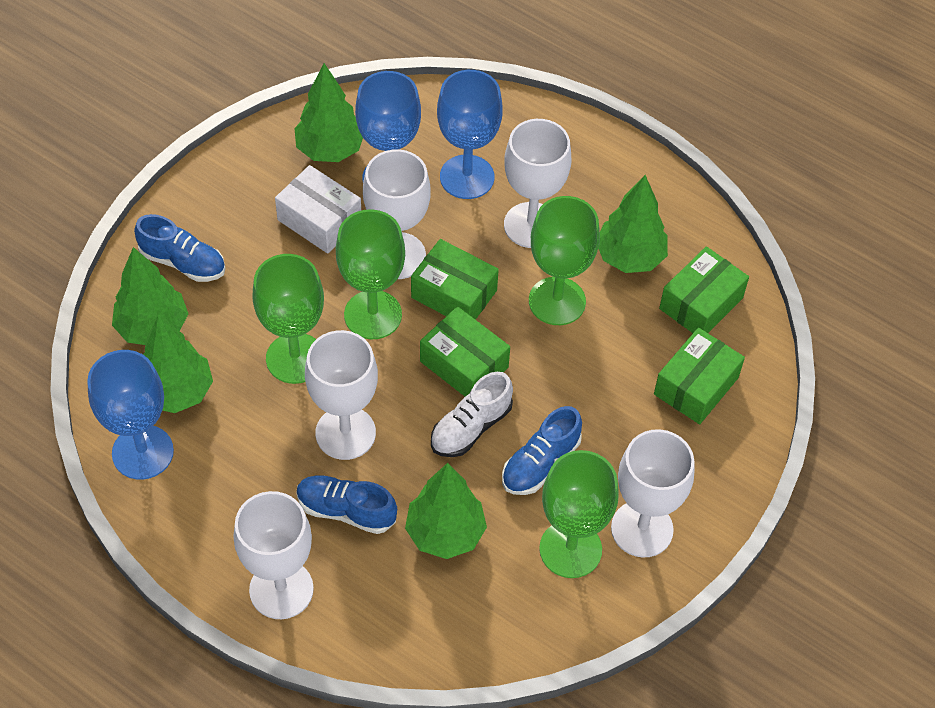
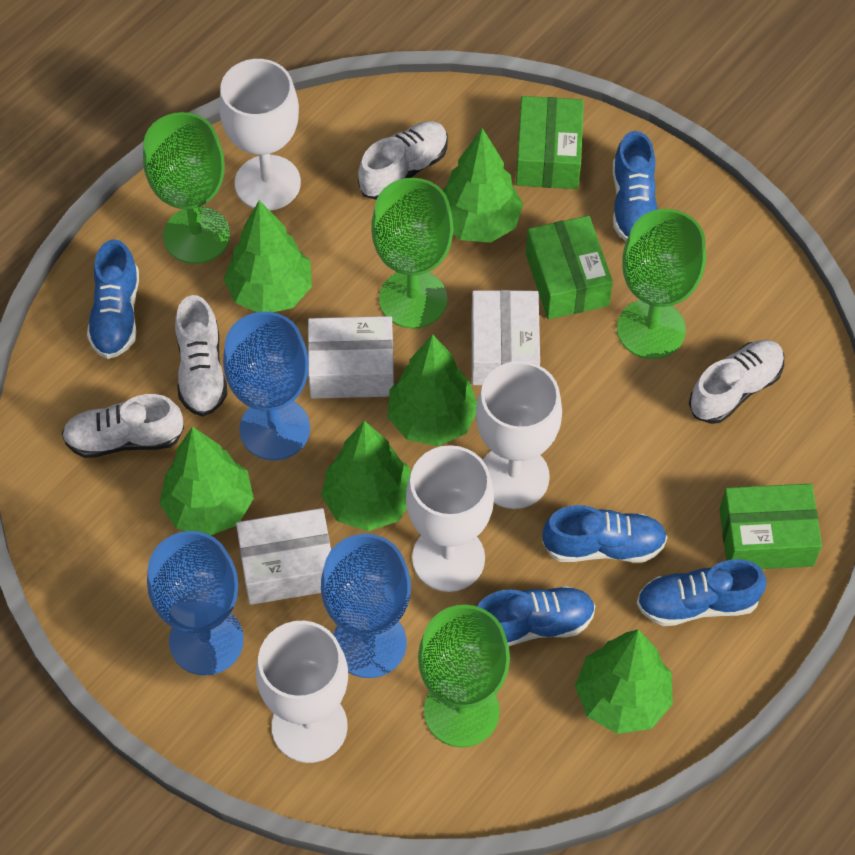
blue shoe: 3 -> 5
green box: 4 -> 3
green tree: 5 -> 6
white box: 1 -> 3
white goblet: 5 -> 4
white shoe: 1 -> 4

